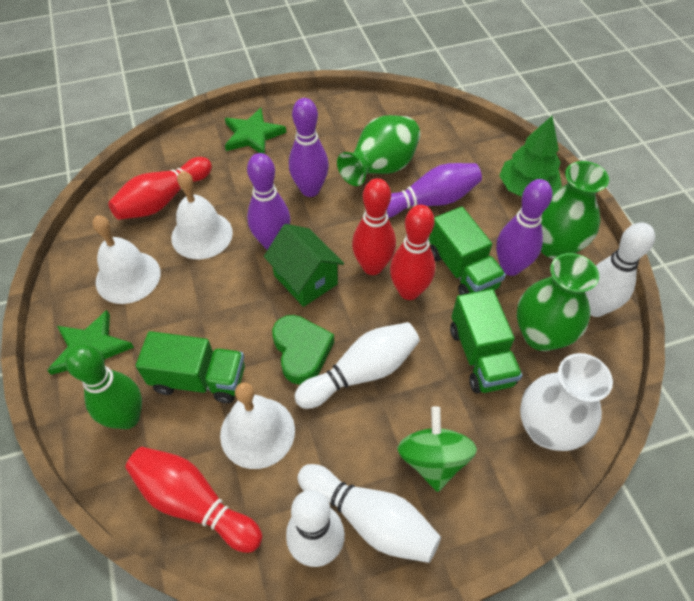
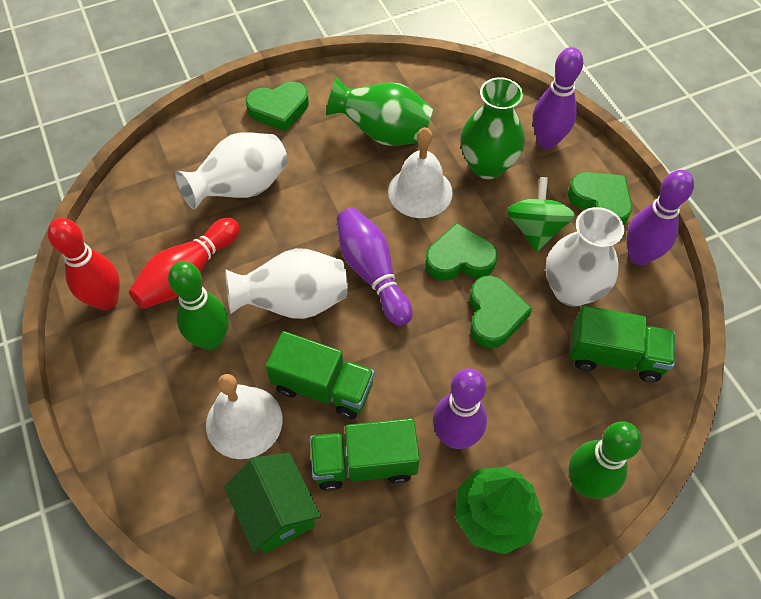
green bowling pin: 1 -> 2
green heart: 1 -> 4
green star: 2 -> 0
green vase: 3 -> 2
red bowling pin: 4 -> 2
white bell: 3 -> 2
white bowling pin: 4 -> 0
white vase: 1 -> 3

